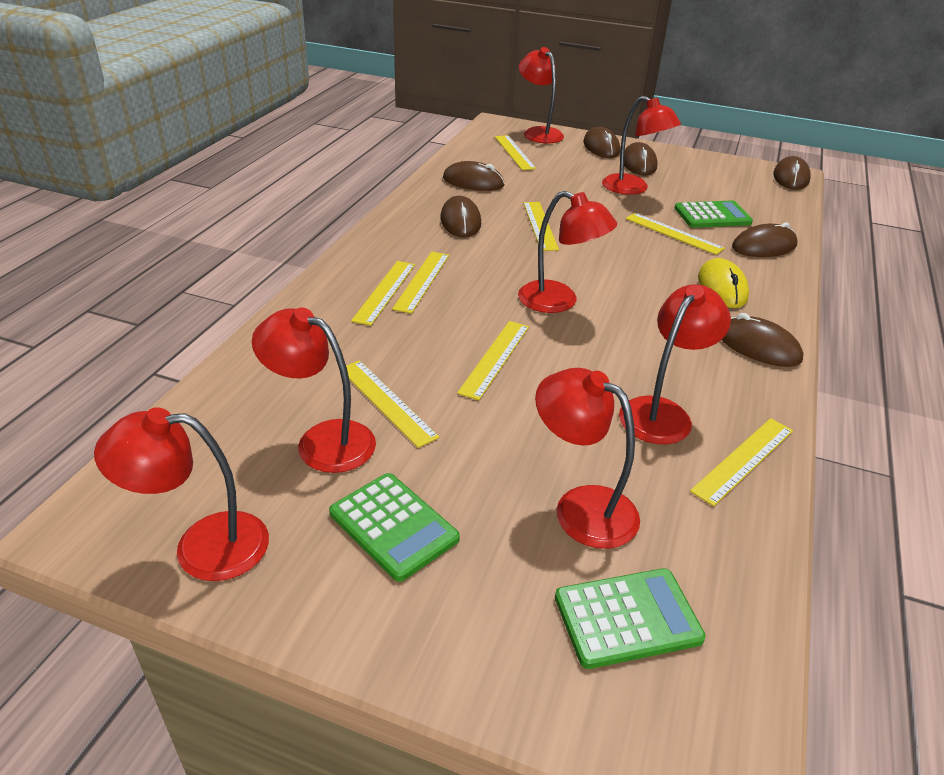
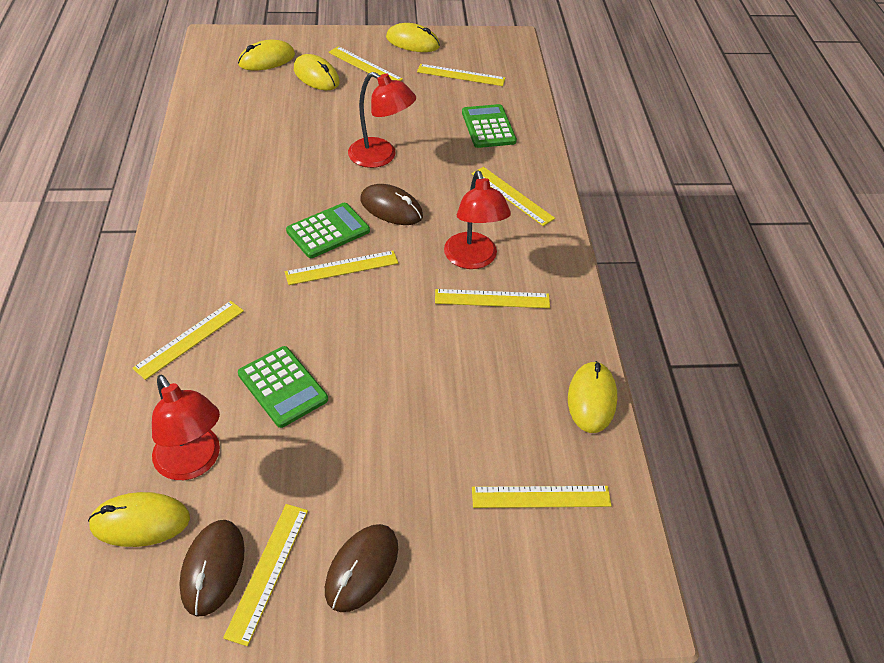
brown mouse: 7 -> 3
red lamp: 7 -> 3
yellow mouse: 1 -> 5

